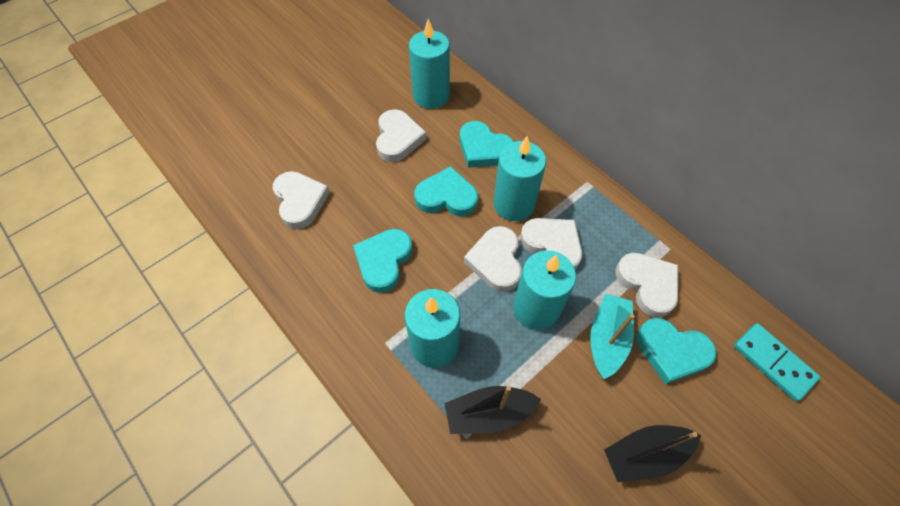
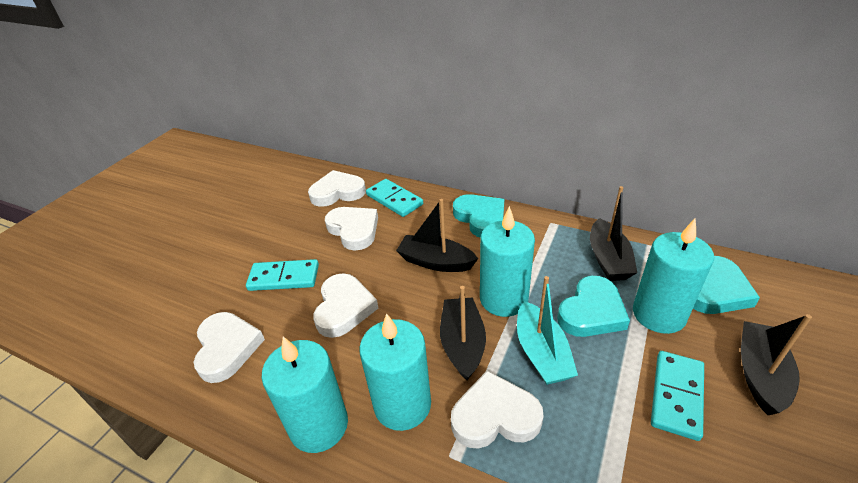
black boat: 2 -> 4
turquoise domino: 1 -> 3
turquoise heart: 4 -> 3

